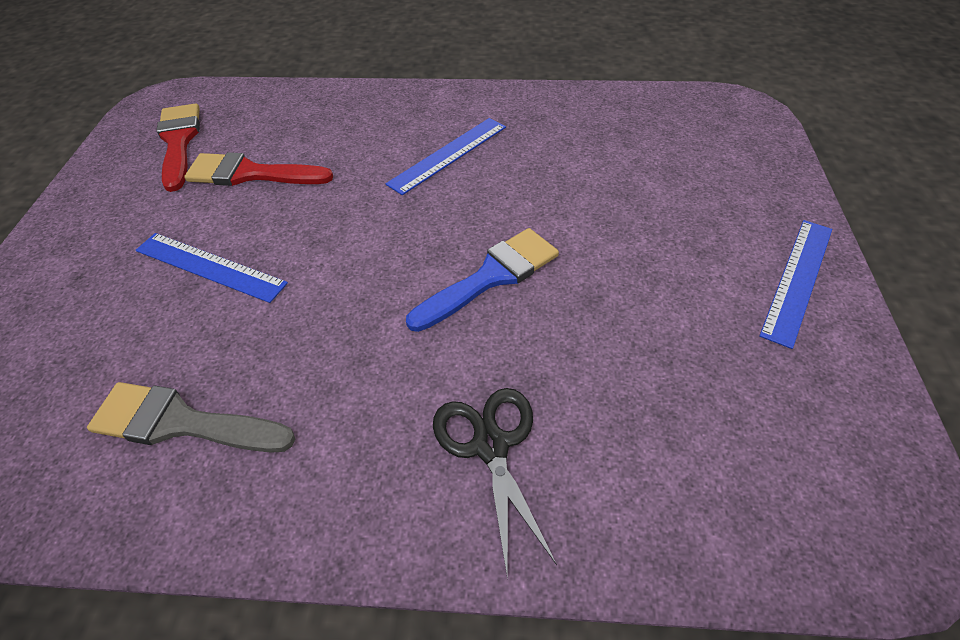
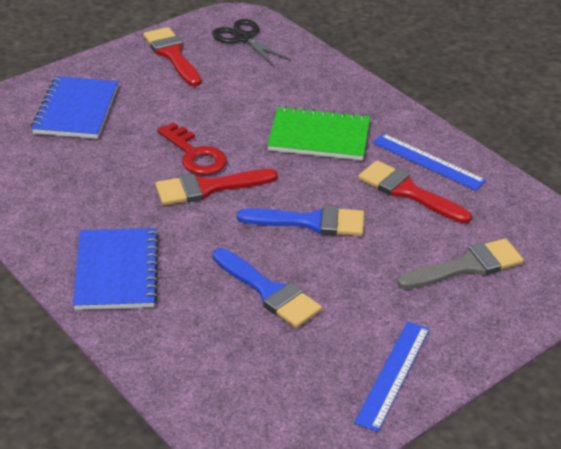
blue brush: 1 -> 2
blue notebook: 0 -> 2
blue ruler: 3 -> 2
green notebook: 0 -> 1
red brush: 2 -> 3
red key: 0 -> 1

